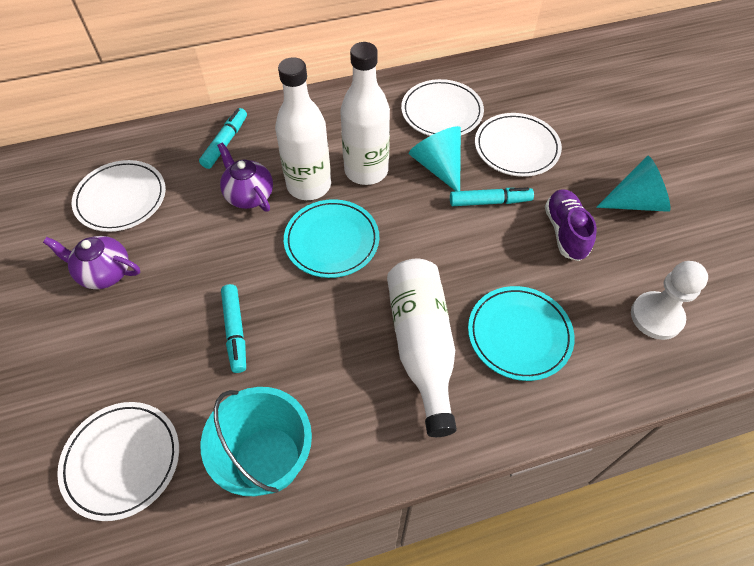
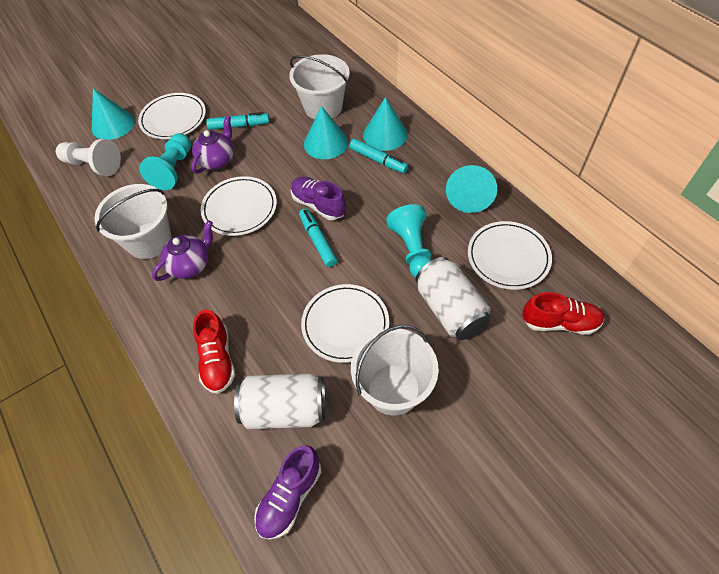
purple shoe: 1 -> 2
red shoe: 0 -> 2
turquoise bucket: 1 -> 0
turquoise cone: 2 -> 4
turquoise pawn: 0 -> 2
turquoise plate: 2 -> 0
white bottle: 3 -> 0
white bucket: 0 -> 3
white can: 0 -> 2

